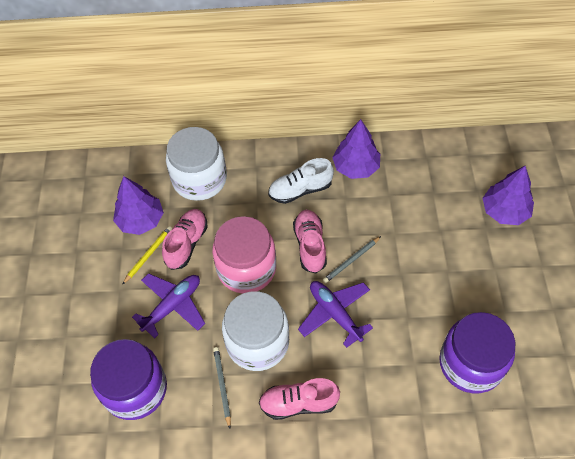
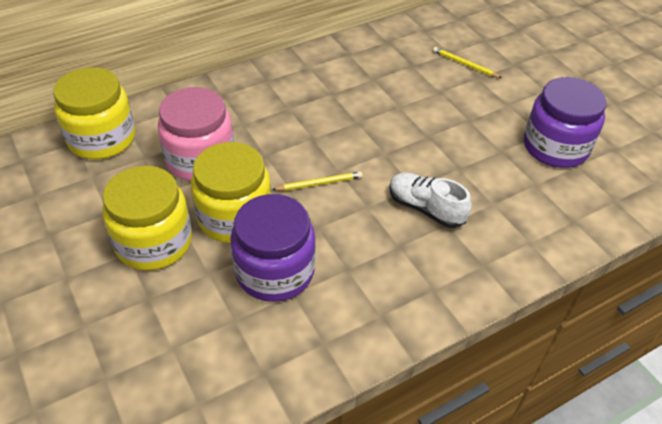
grey pencil: 2 -> 0
pink shoe: 3 -> 0
purple plane: 2 -> 0
purple tree: 3 -> 0
white jar: 2 -> 0
yellow jar: 0 -> 3
yellow pencil: 1 -> 2

